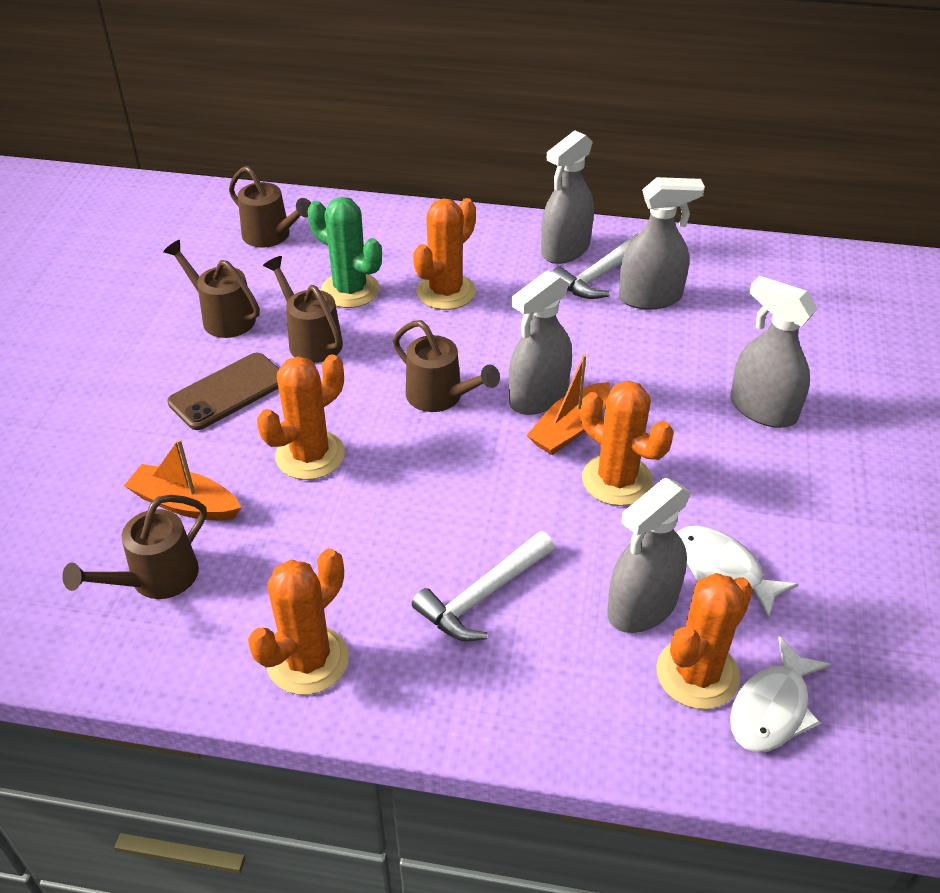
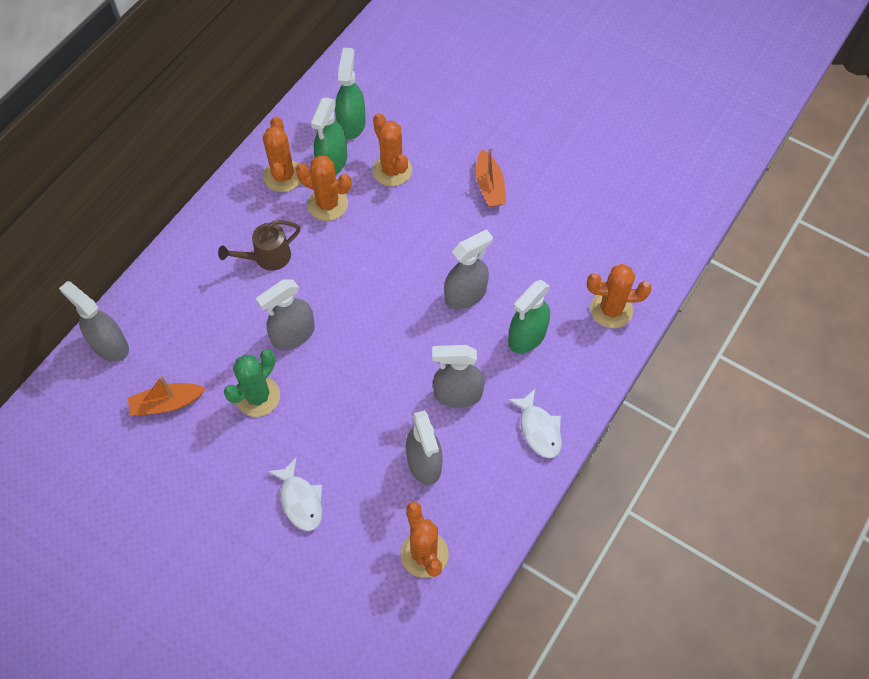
brown phone: 1 -> 0
brown watering can: 5 -> 1
green spray bottle: 0 -> 3
white hammer: 2 -> 0

